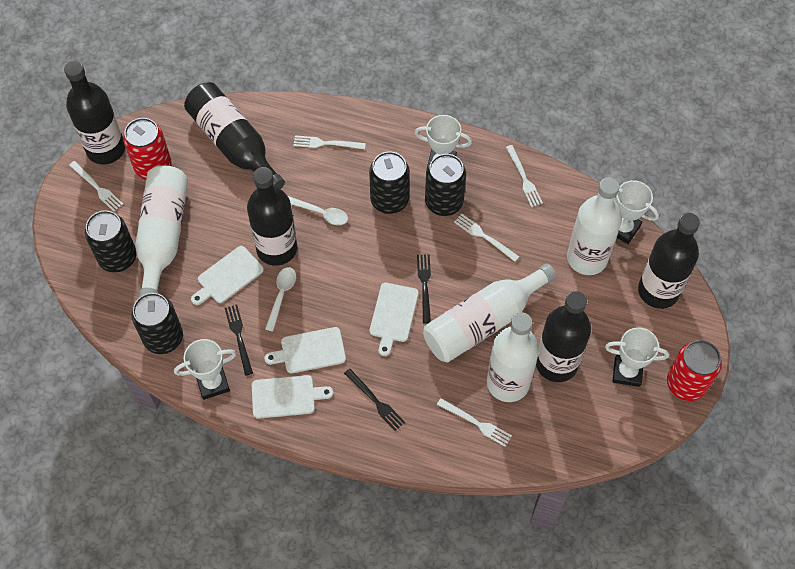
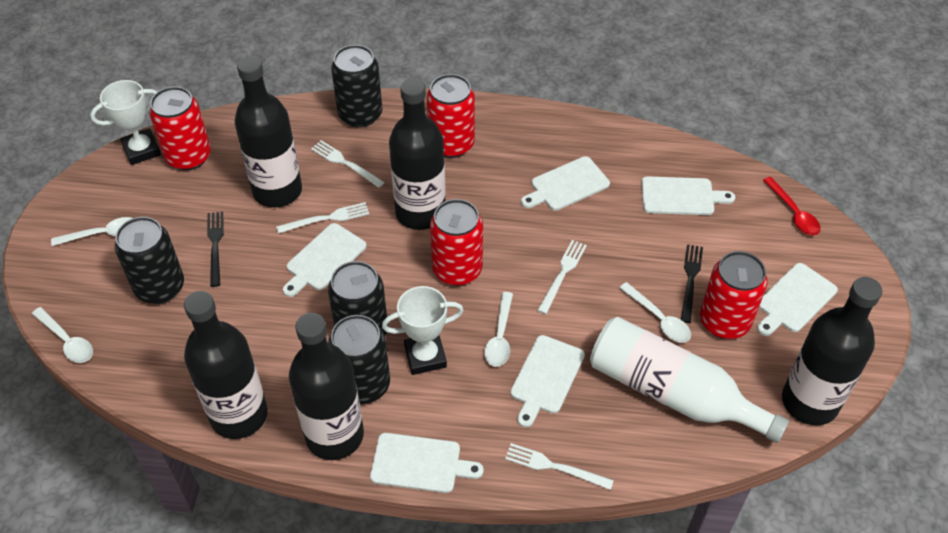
black fork: 3 -> 2
red can: 2 -> 4
red spoon: 0 -> 1
white bottle: 4 -> 1
white cutting board: 4 -> 6
white fork: 5 -> 4
white spoon: 2 -> 4
white trophy: 4 -> 2

